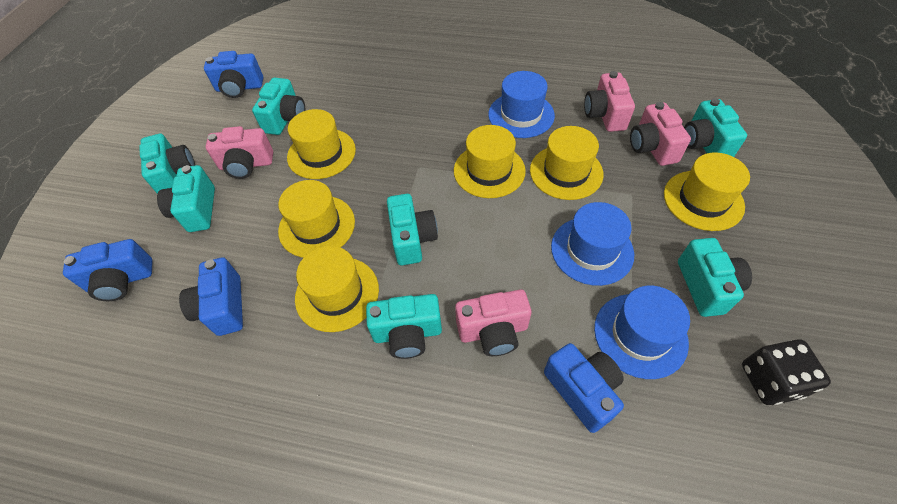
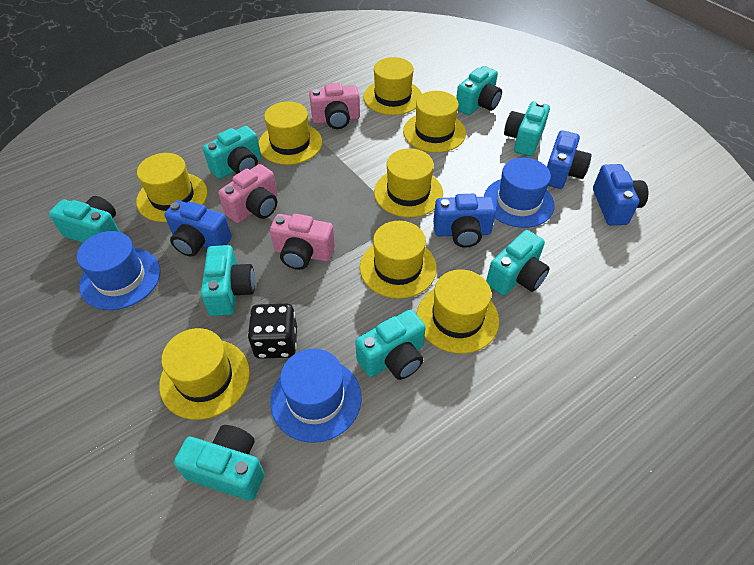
pink camera: 4 -> 3
turquoise camera: 7 -> 8
yellow hat: 6 -> 8

